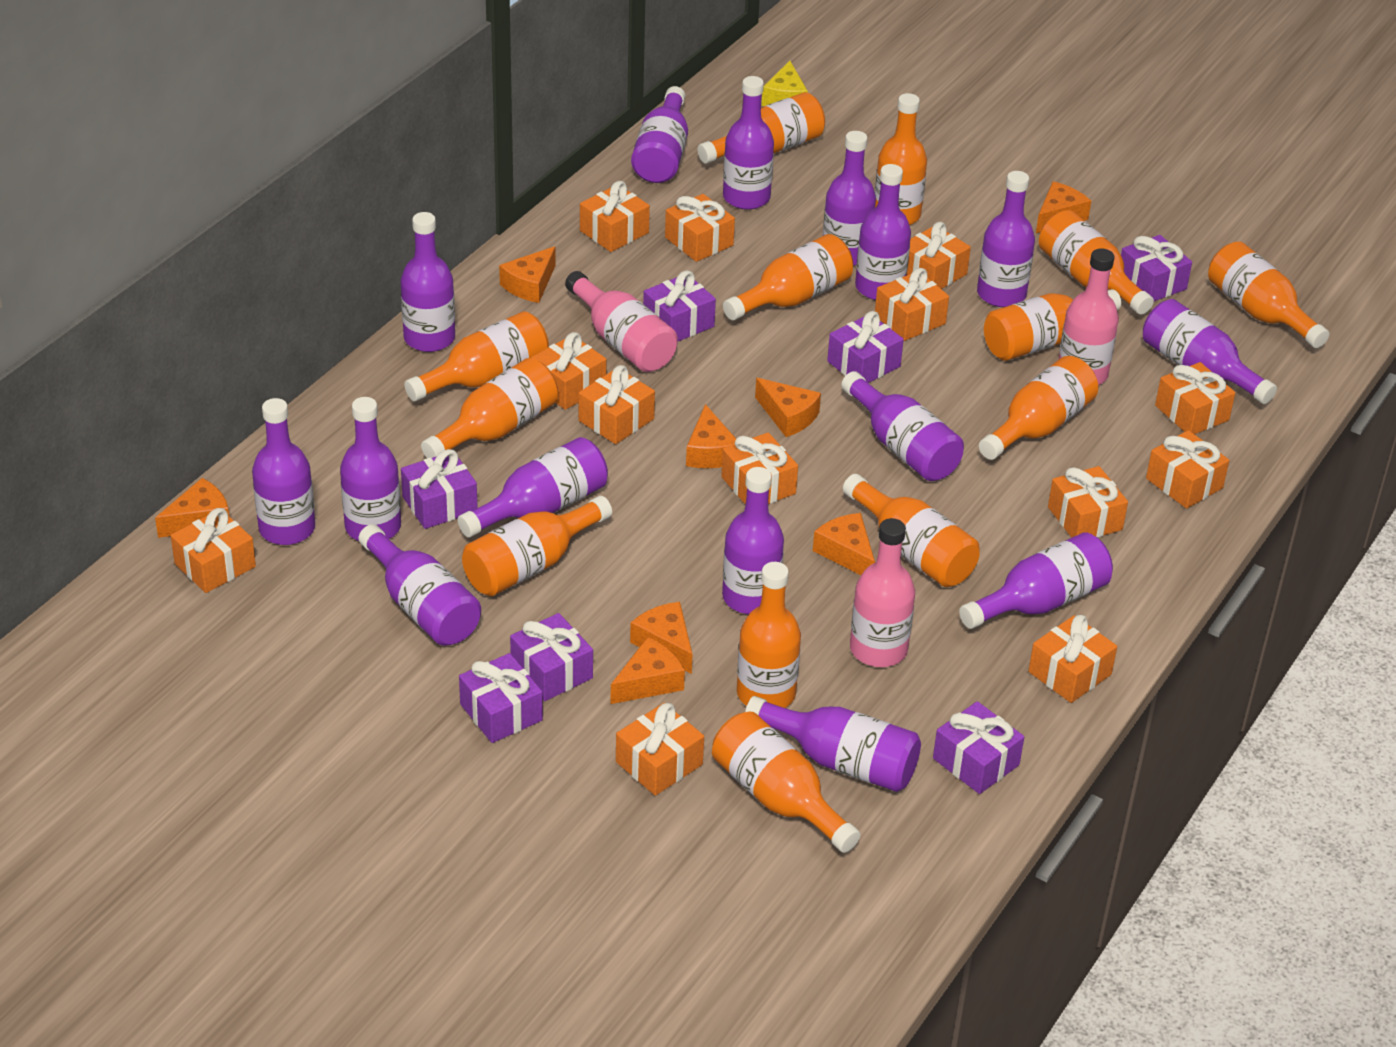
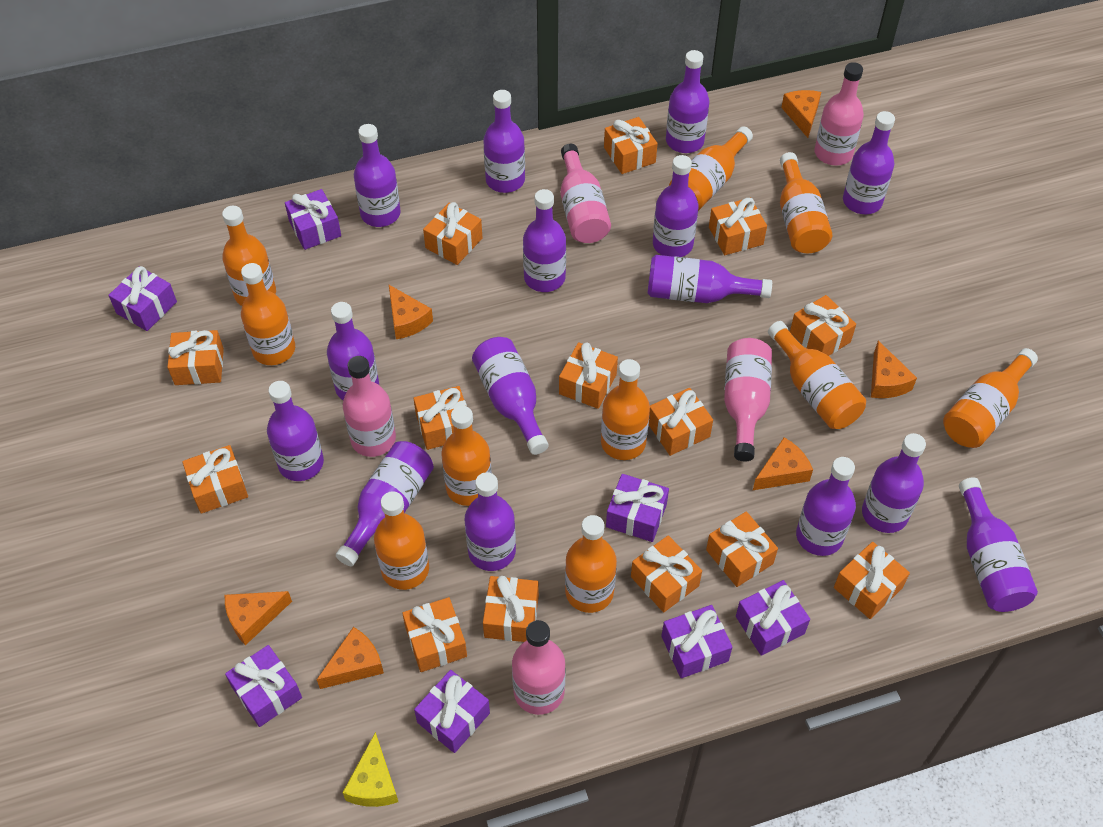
orange bottle: 13 -> 10
orange cheese: 8 -> 6
orange gift: 13 -> 14
pink bottle: 3 -> 5

